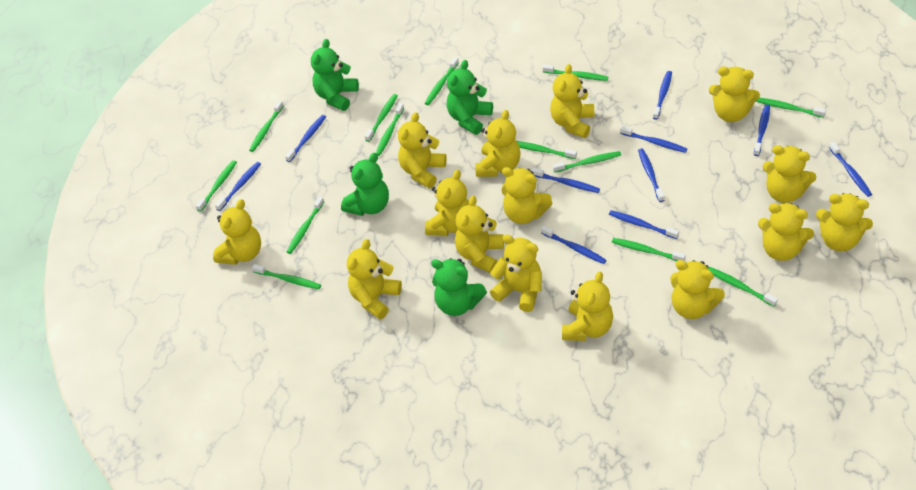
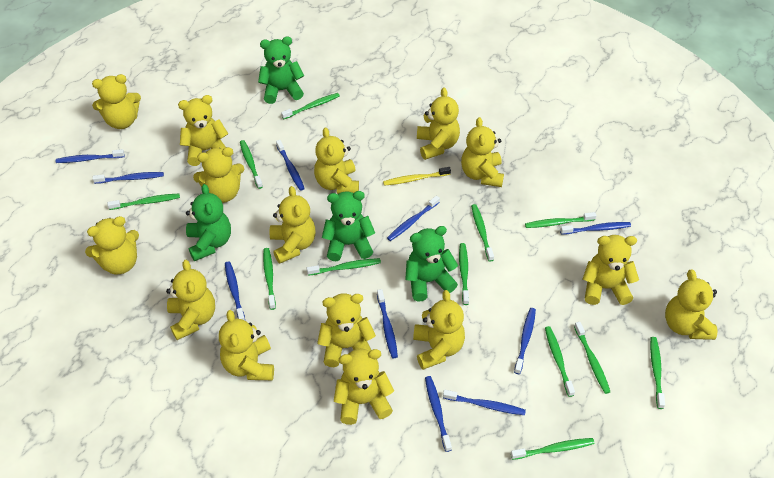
green toothbrush: 13 -> 12
yellow toothbrush: 0 -> 1

